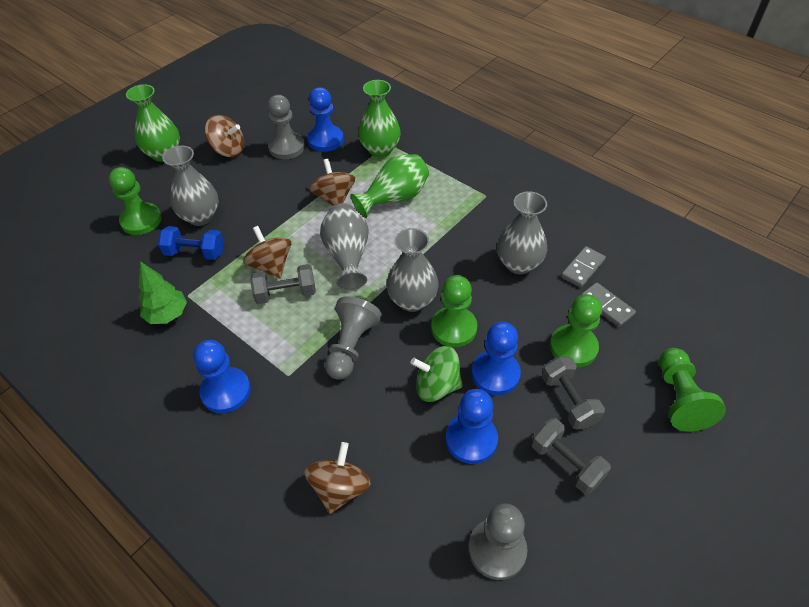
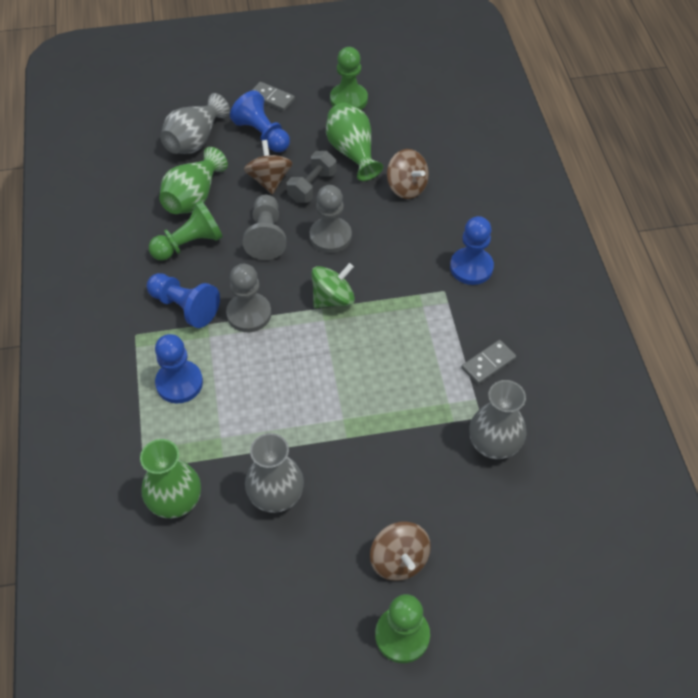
blue dumbbell: 1 -> 0
brown spinning top: 4 -> 3
green pawn: 4 -> 3
green tree: 1 -> 0
grey dumbbell: 3 -> 1
grey vase: 4 -> 3

